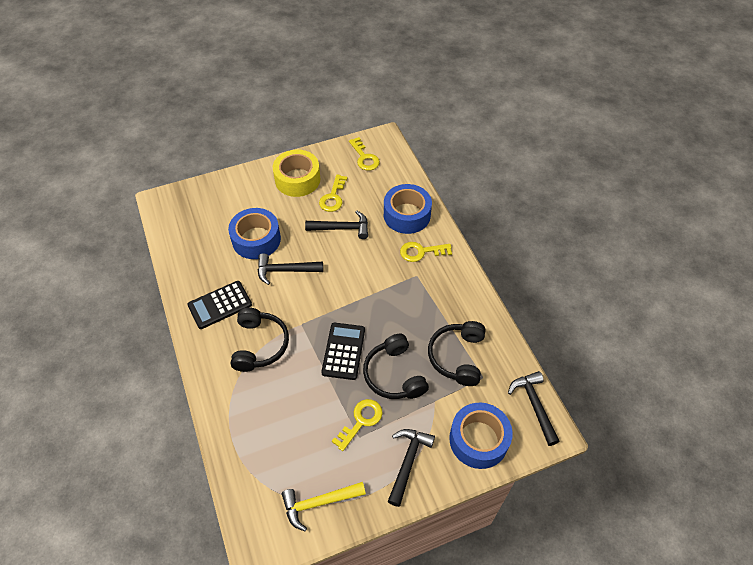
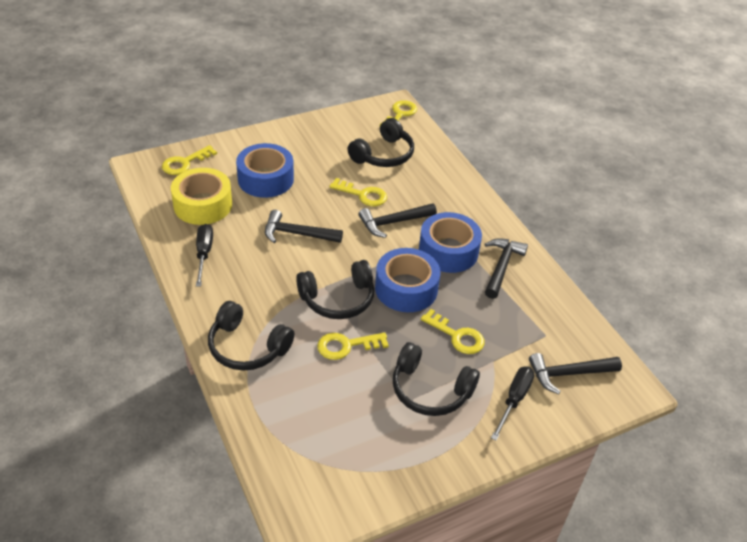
black calculator: 2 -> 0
black headphones: 3 -> 4
black screwdriver: 0 -> 2
yellow hammer: 1 -> 0
yellow key: 4 -> 5

